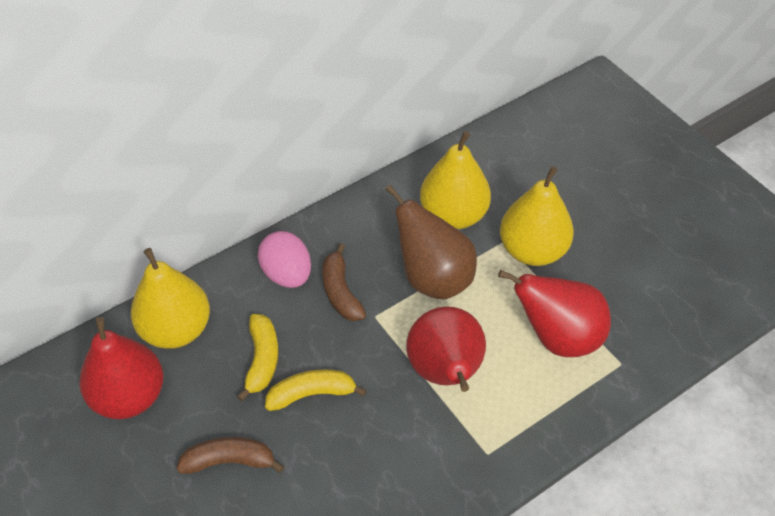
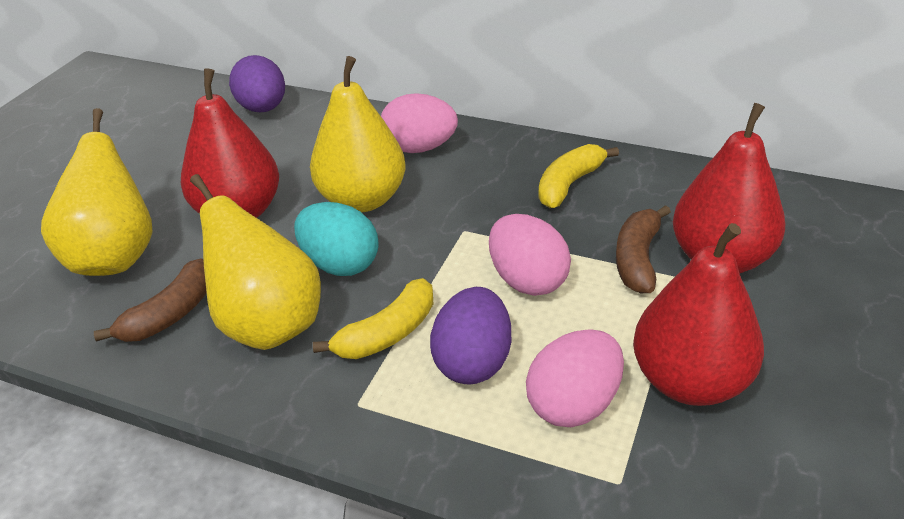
brown pear: 1 -> 0
pink egg: 1 -> 3
purple egg: 0 -> 2
turquoise egg: 0 -> 1

